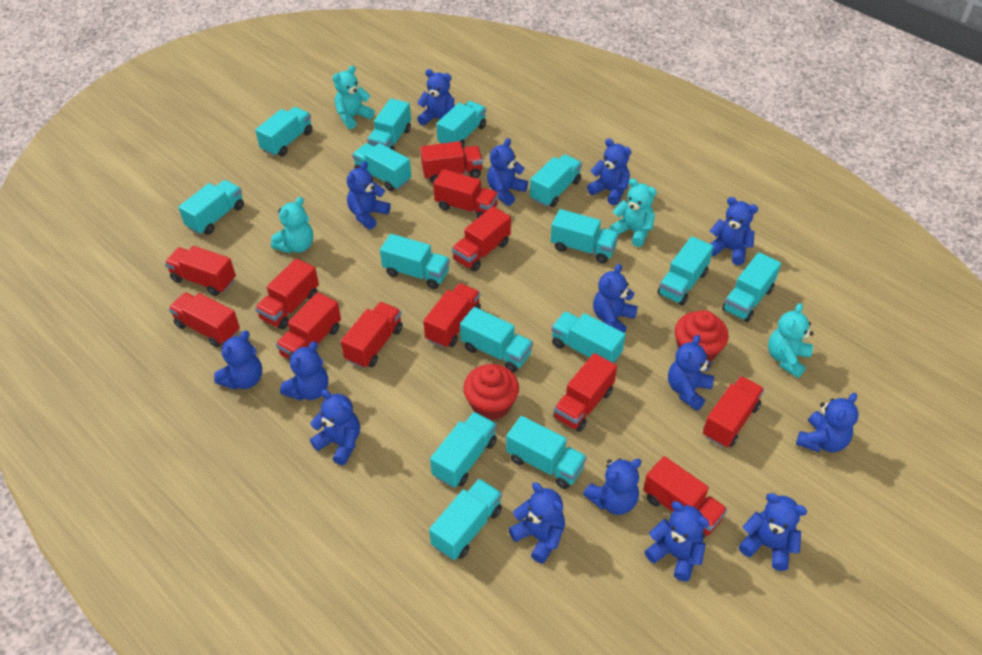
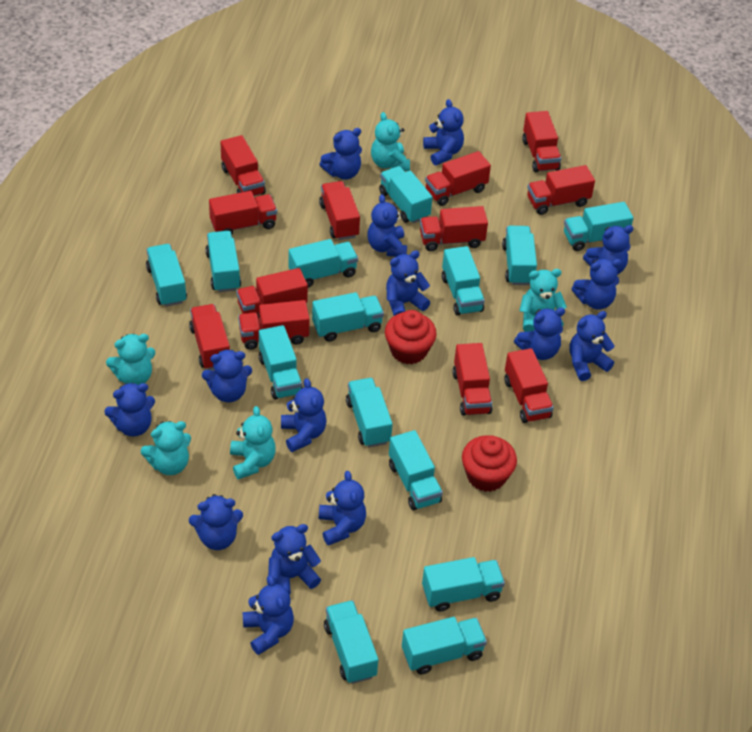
turquoise teddy bear: 4 -> 5
turquoise truck: 15 -> 14

